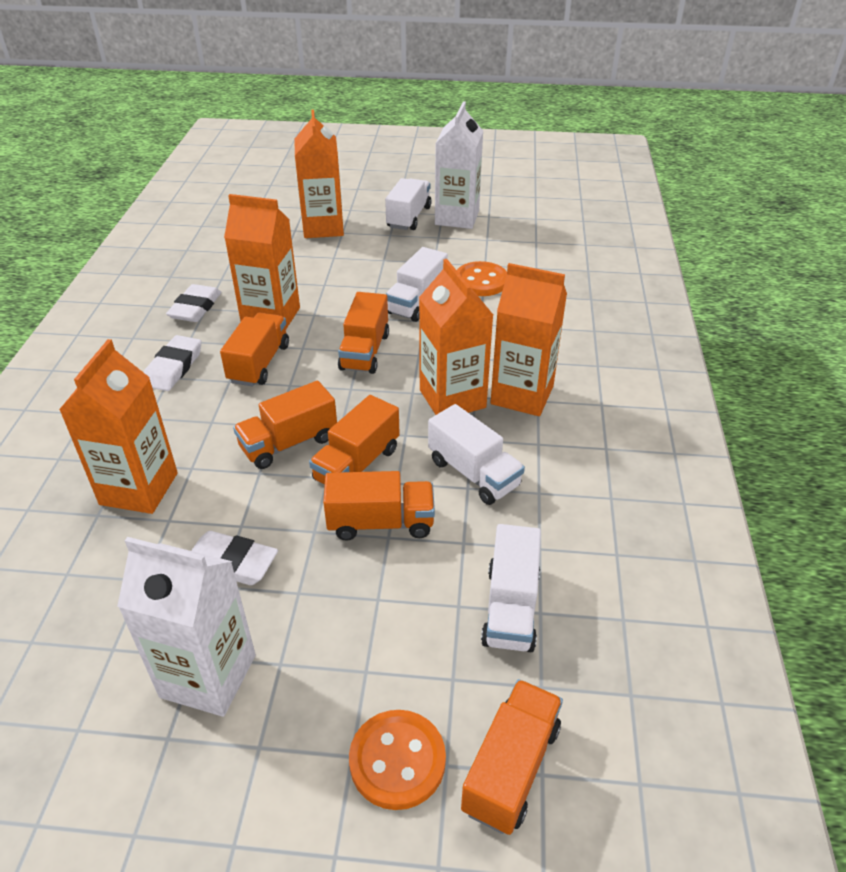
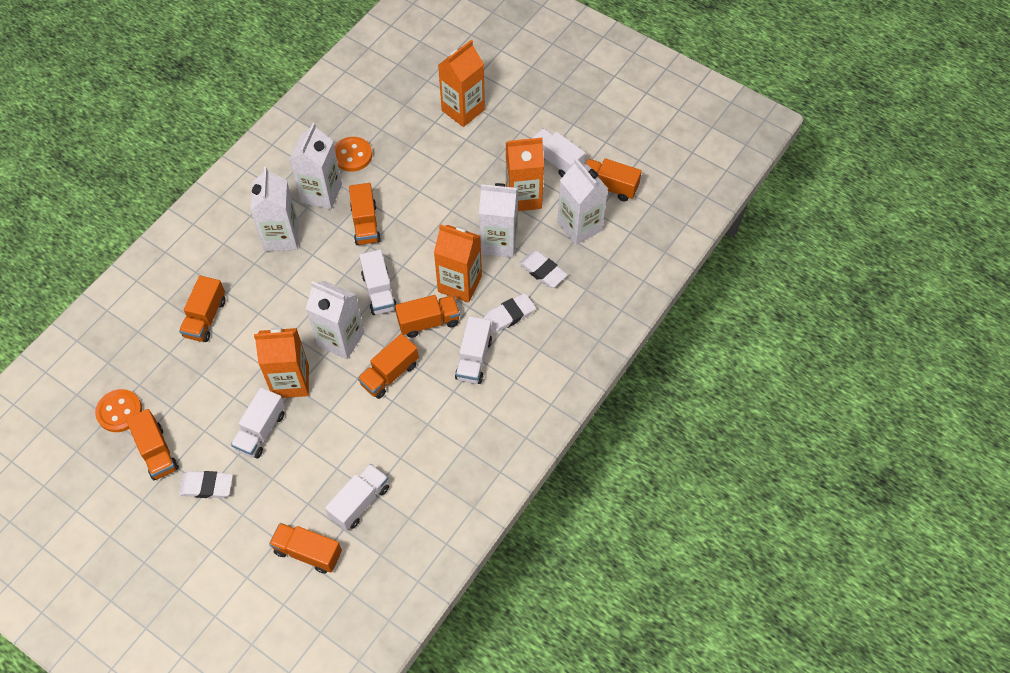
orange carton: 5 -> 4
orange truck: 6 -> 7
white carton: 2 -> 5
white truck: 4 -> 5

